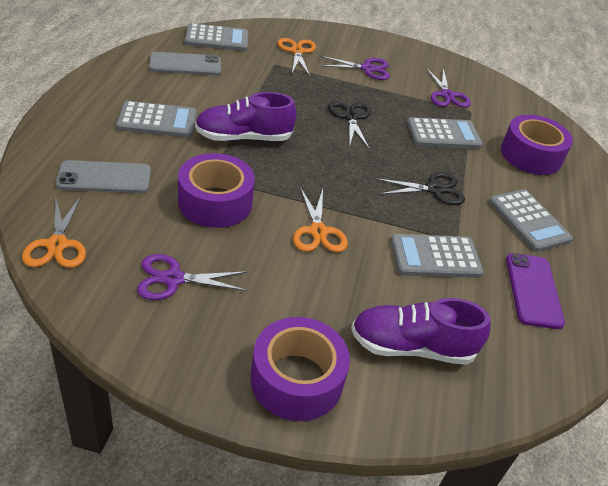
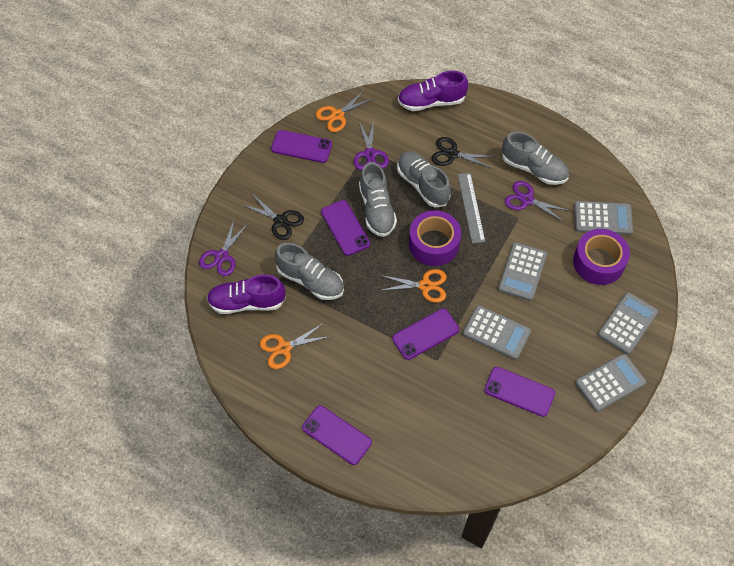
grey phone: 2 -> 0
grey ruler: 0 -> 1
grey shoe: 0 -> 4
purple phone: 1 -> 5
purple tape: 3 -> 2

